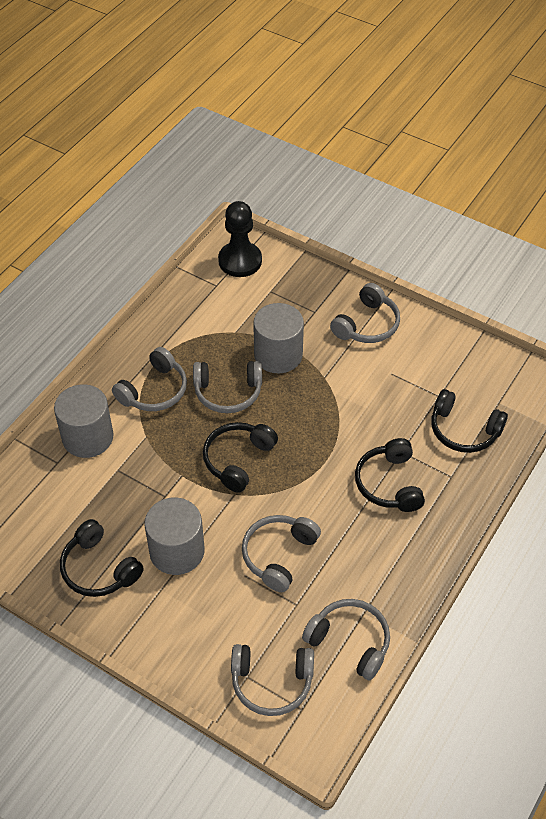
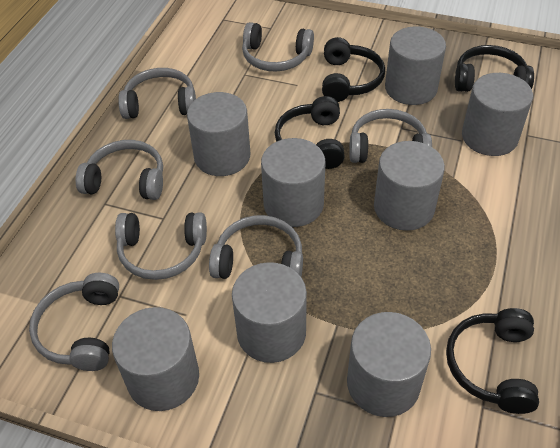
black pawn: 1 -> 0
grey cylinder: 3 -> 8
grey headphones: 6 -> 7

